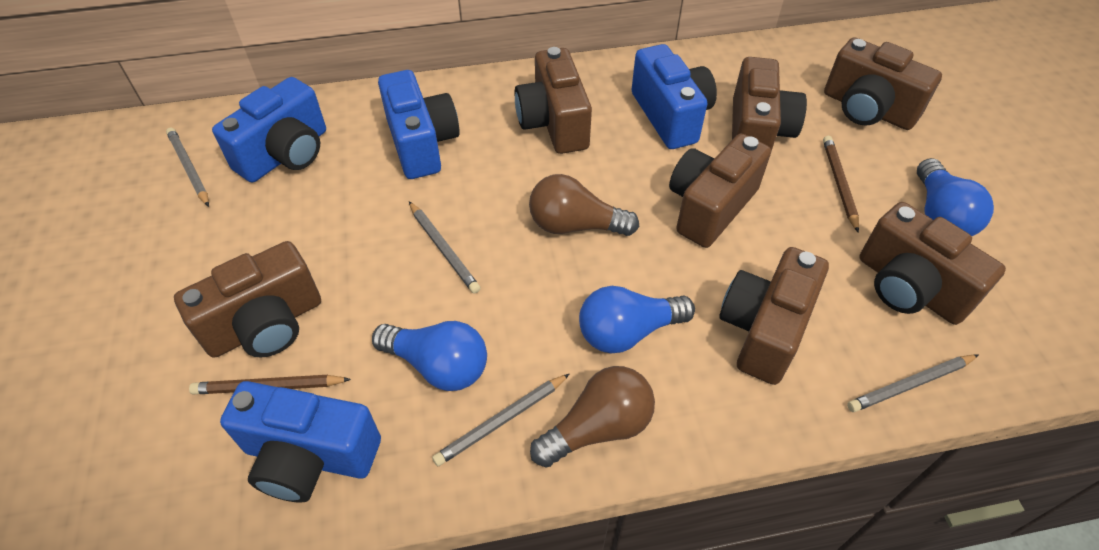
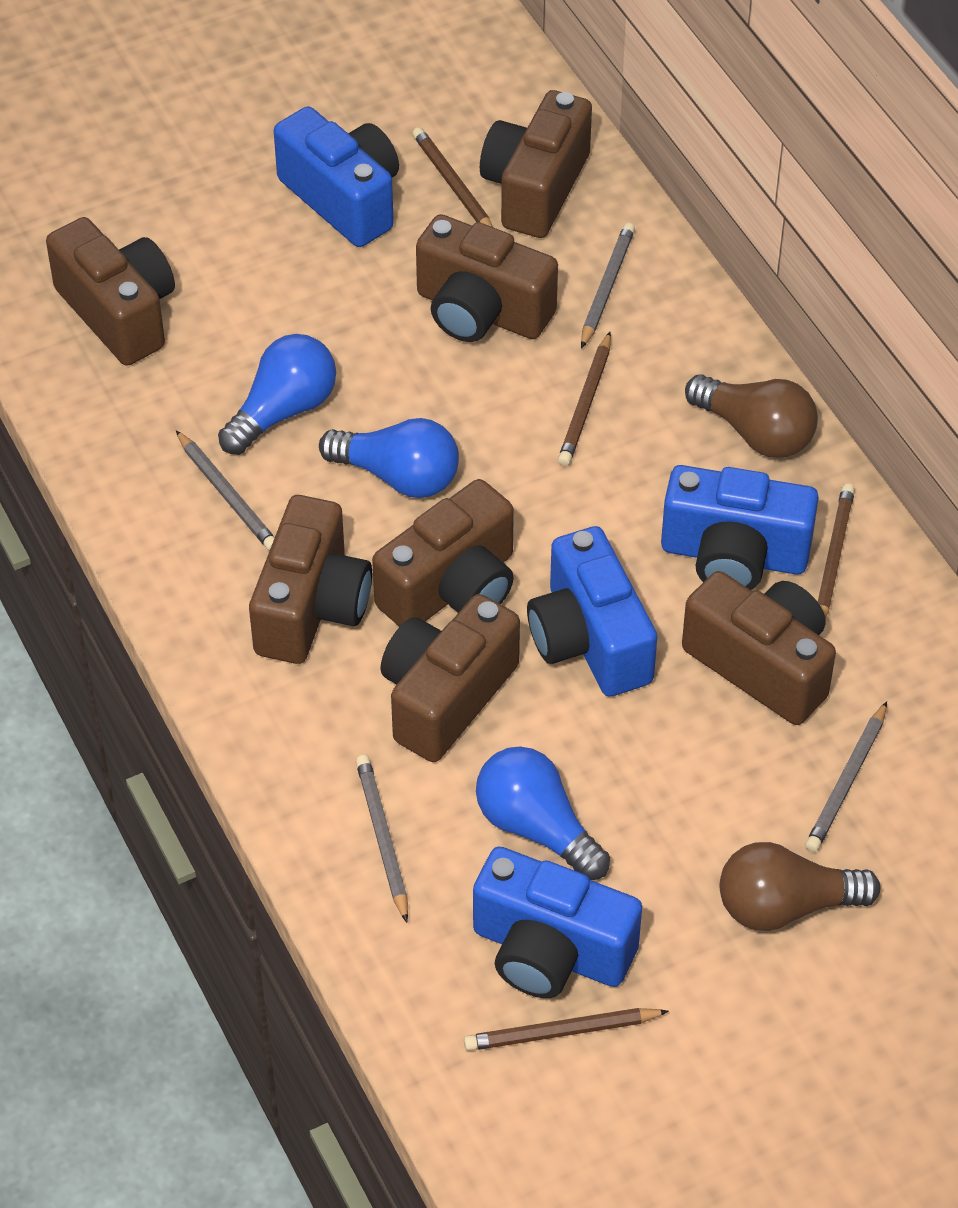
brown pencil: 2 -> 4

